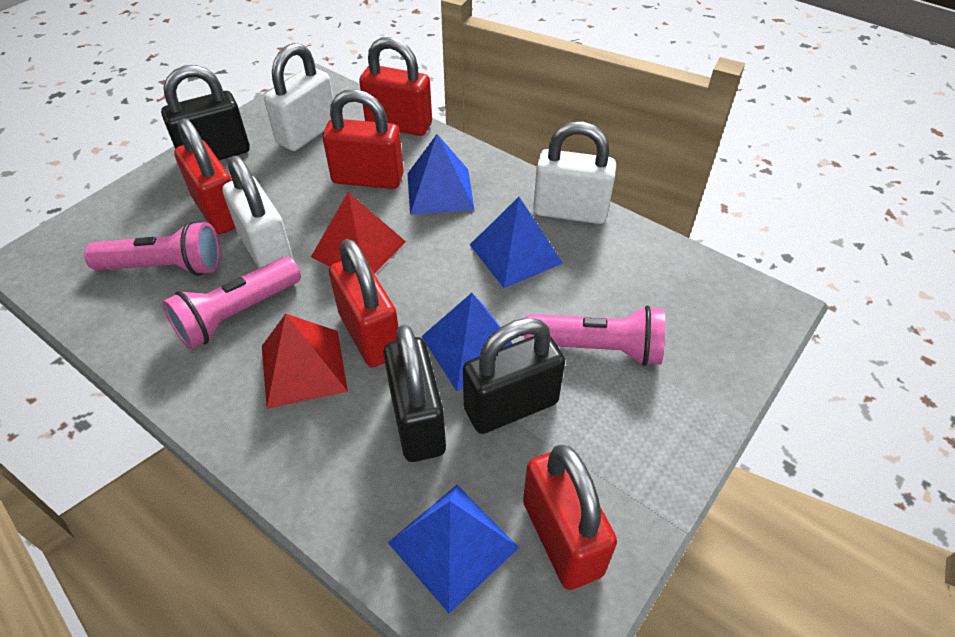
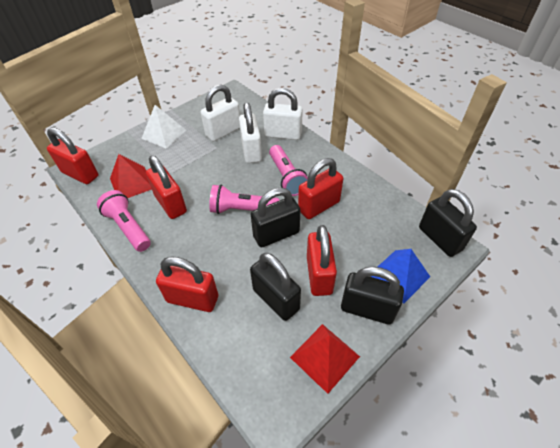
black padlock: 3 -> 4
blue pyramid: 4 -> 1
white pyramid: 0 -> 1

